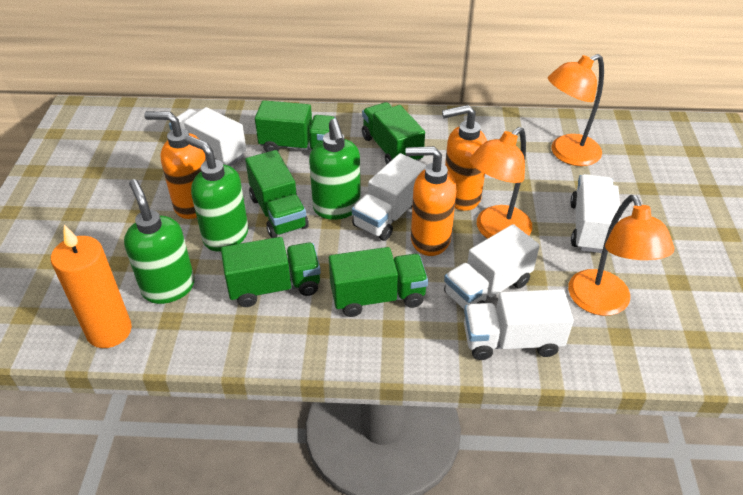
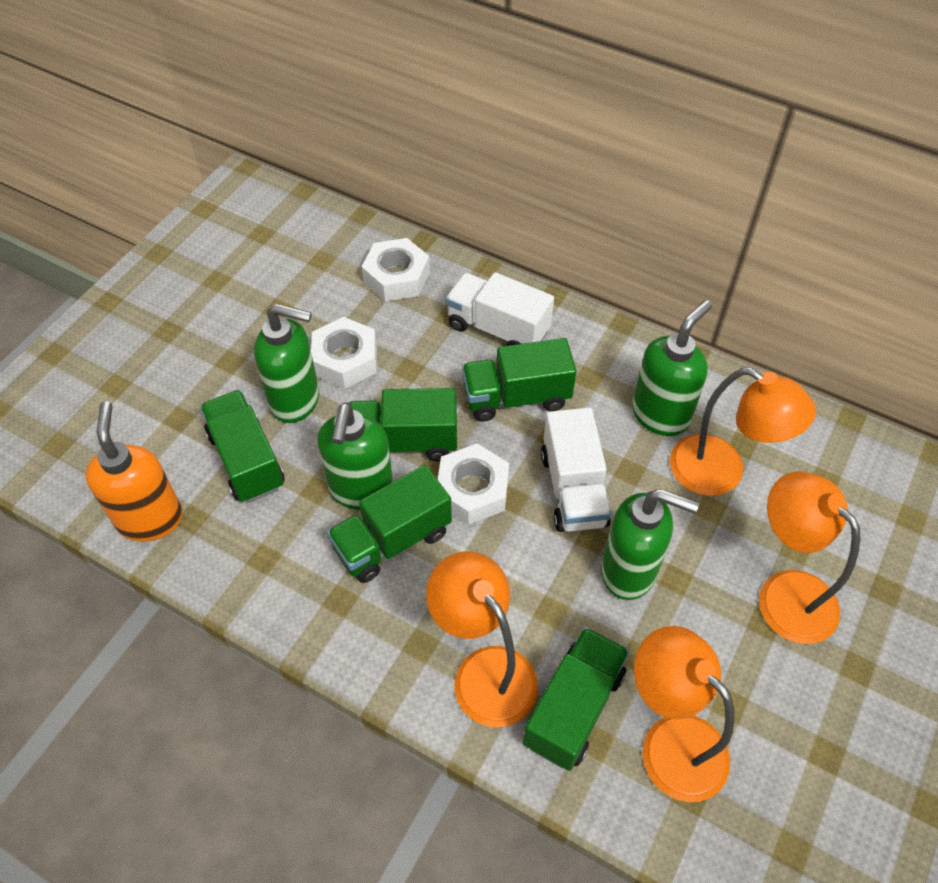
green soap dispenser: 3 -> 4
orange candle: 1 -> 0
orange lamp: 3 -> 4
orange soap dispenser: 3 -> 1
white nut: 0 -> 3
white truck: 5 -> 2

